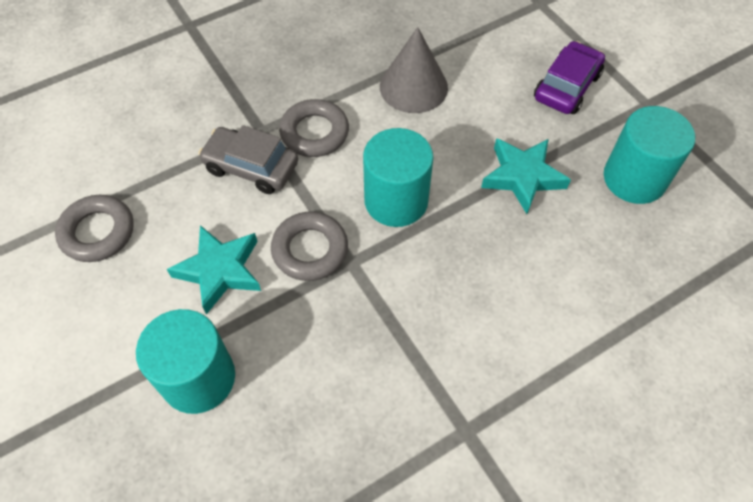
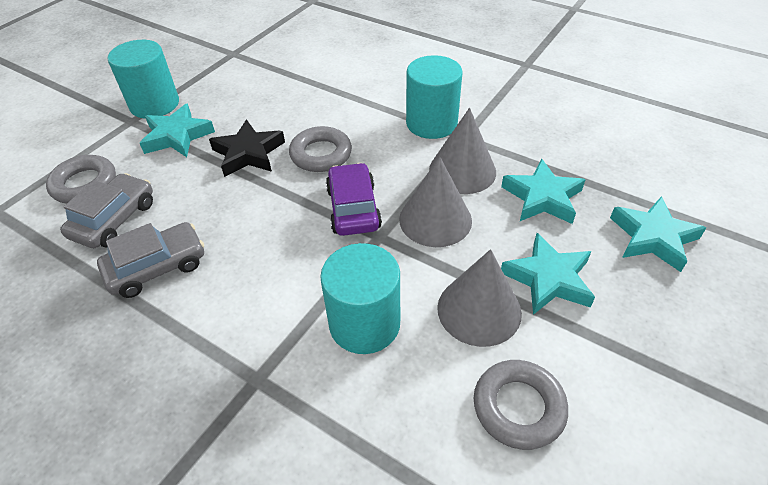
black star: 0 -> 1
grey car: 1 -> 2
grey cone: 1 -> 3
turquoise star: 2 -> 4

